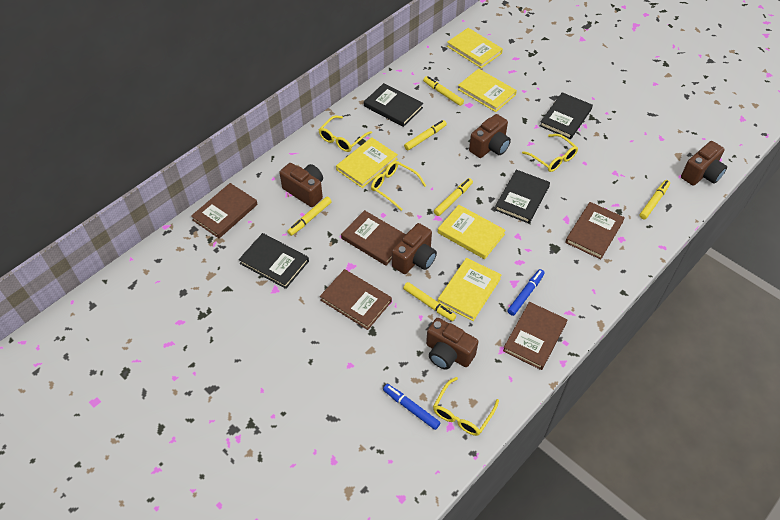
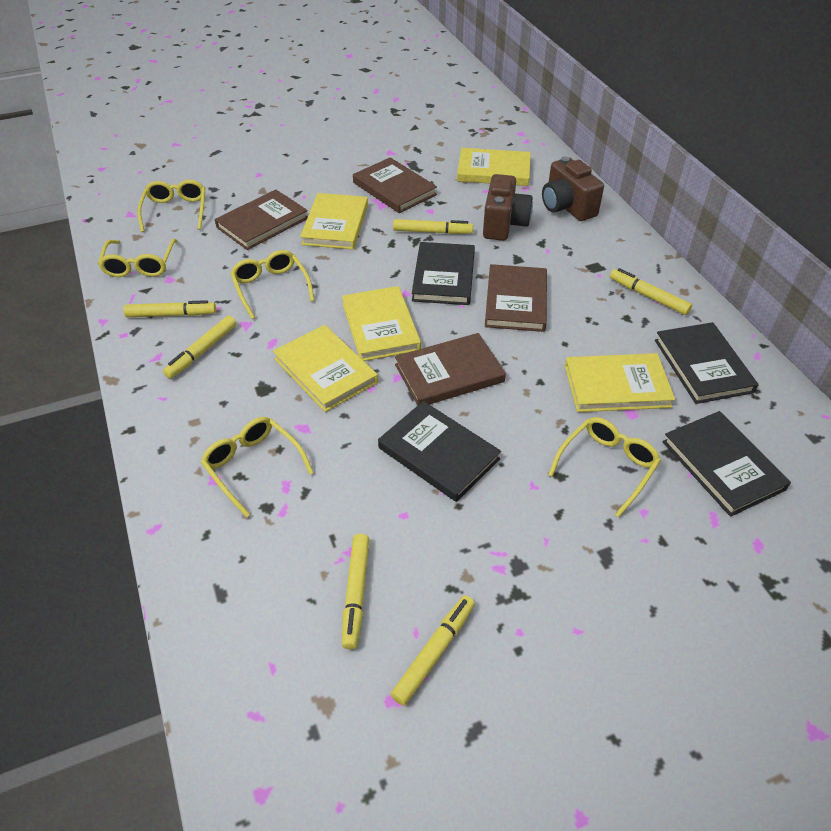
blue marker: 2 -> 0
brown book: 5 -> 4
brown camera: 5 -> 2
yellow glasses: 4 -> 5

